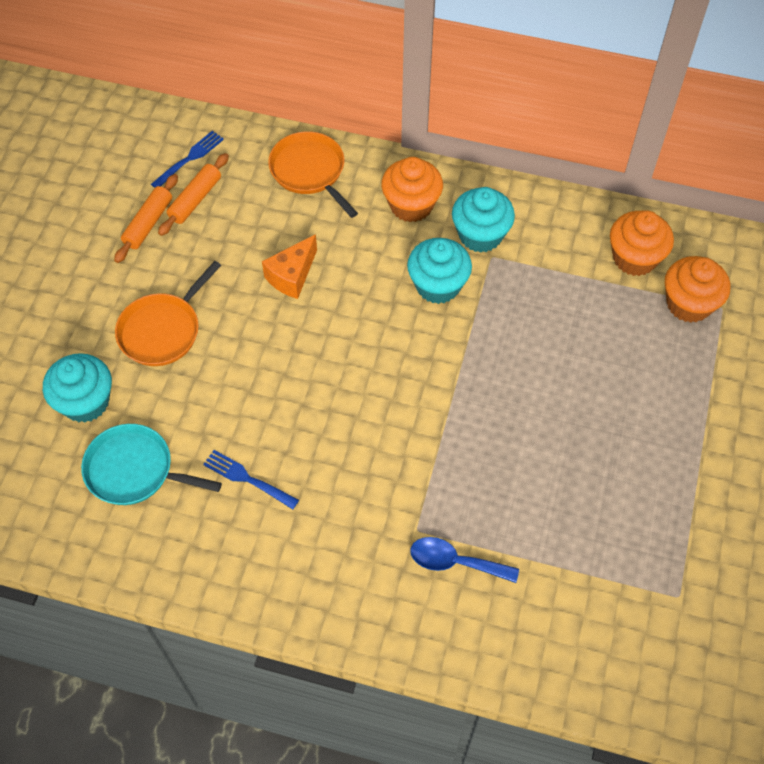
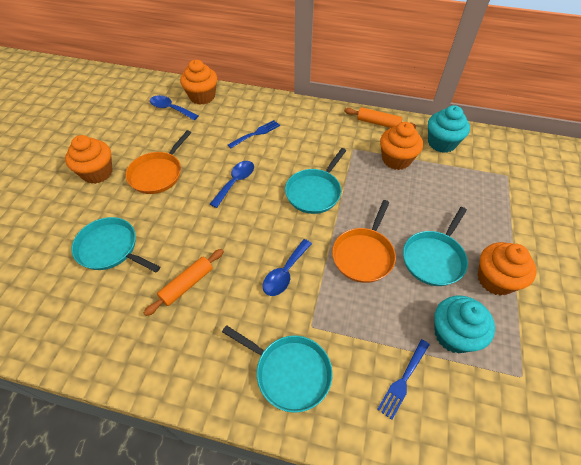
blue spoon: 1 -> 3
orange cheese: 1 -> 0
orange cupcake: 3 -> 4
turquoise cupcake: 3 -> 2
turquoise pan: 1 -> 4

